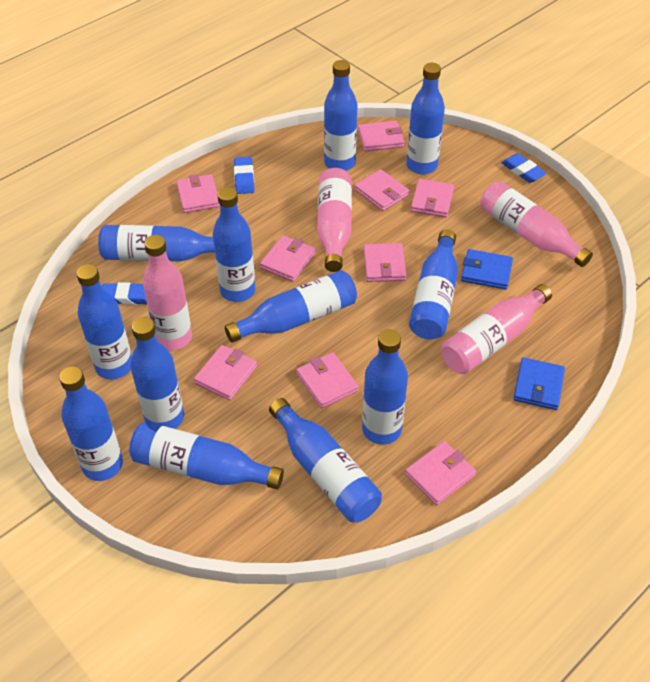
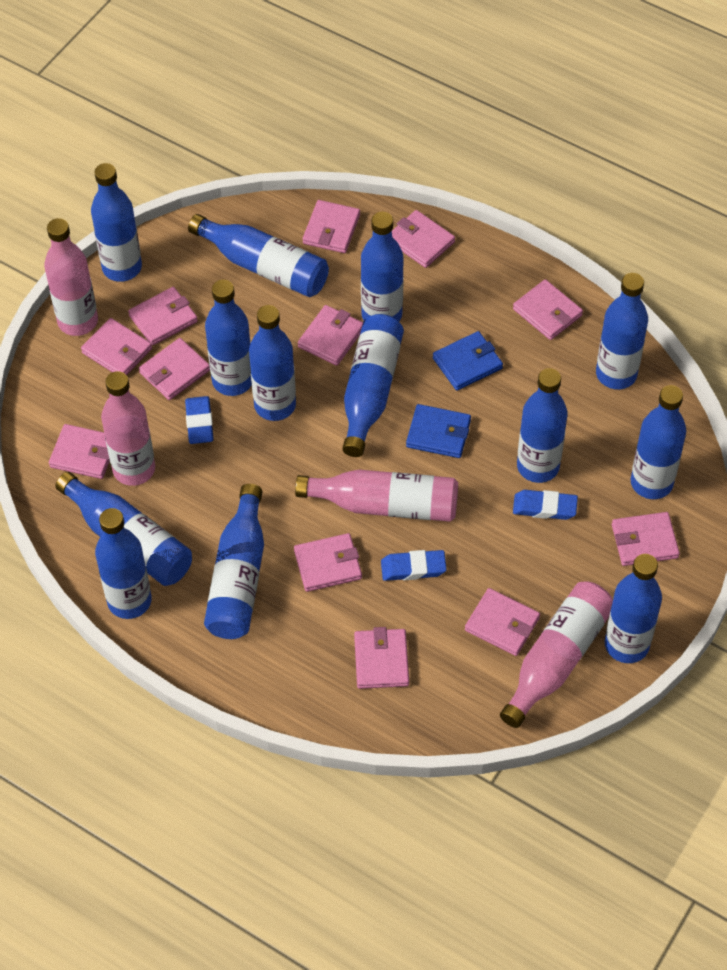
blue bottle: 12 -> 13
pink wallet: 9 -> 12

